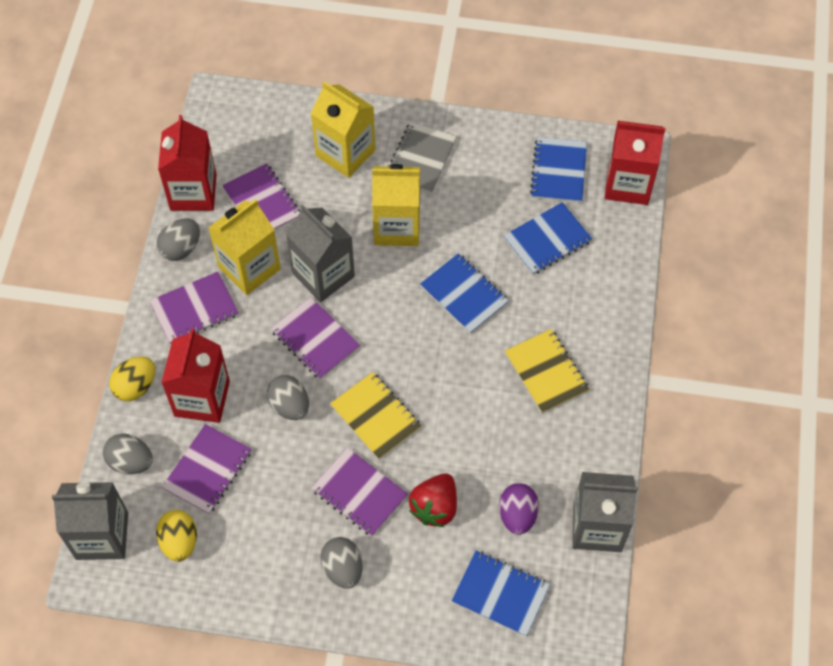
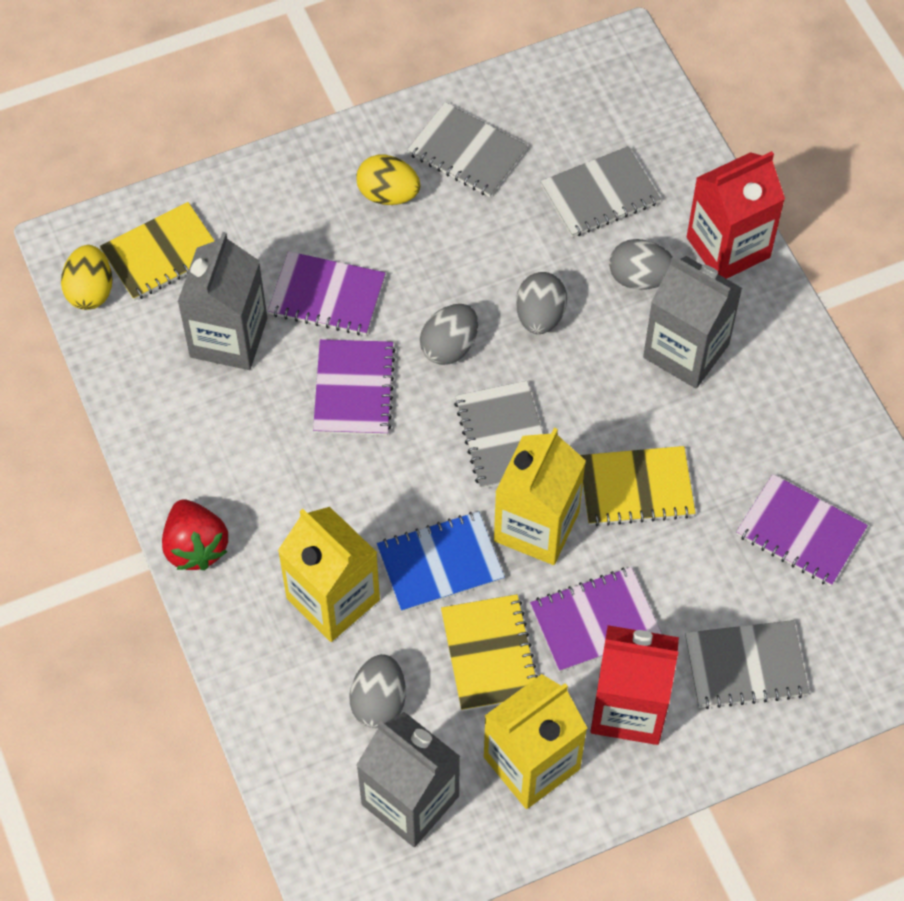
blue notebook: 4 -> 1
grey notebook: 1 -> 4
purple egg: 1 -> 0
purple notebook: 5 -> 4
red carton: 3 -> 2
yellow notebook: 2 -> 3

